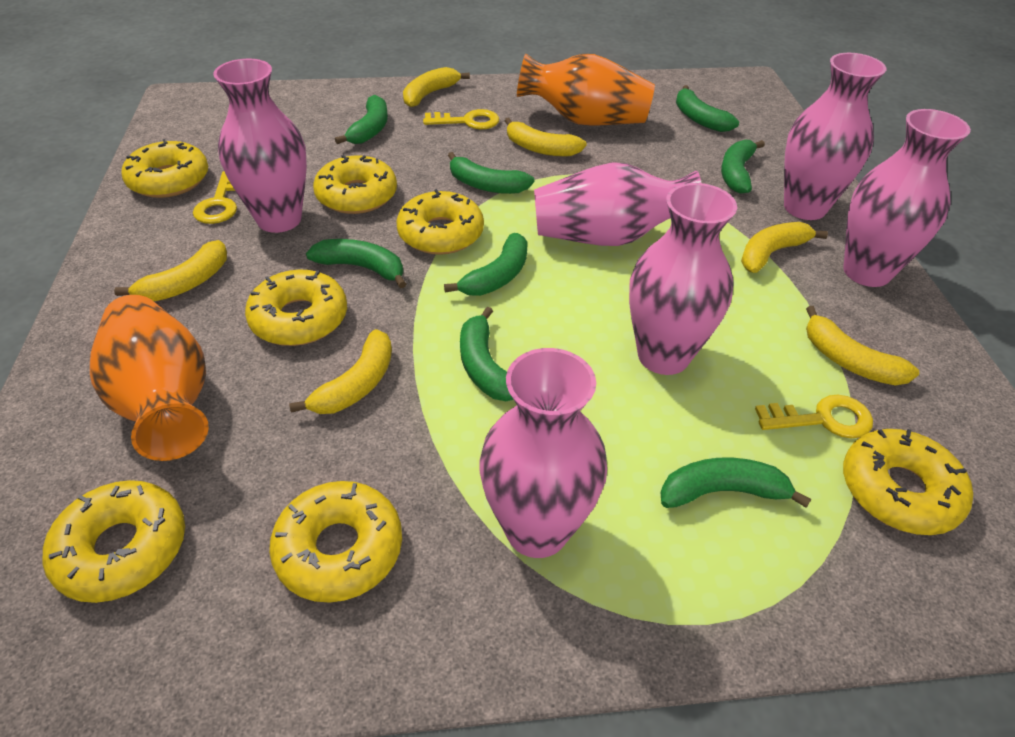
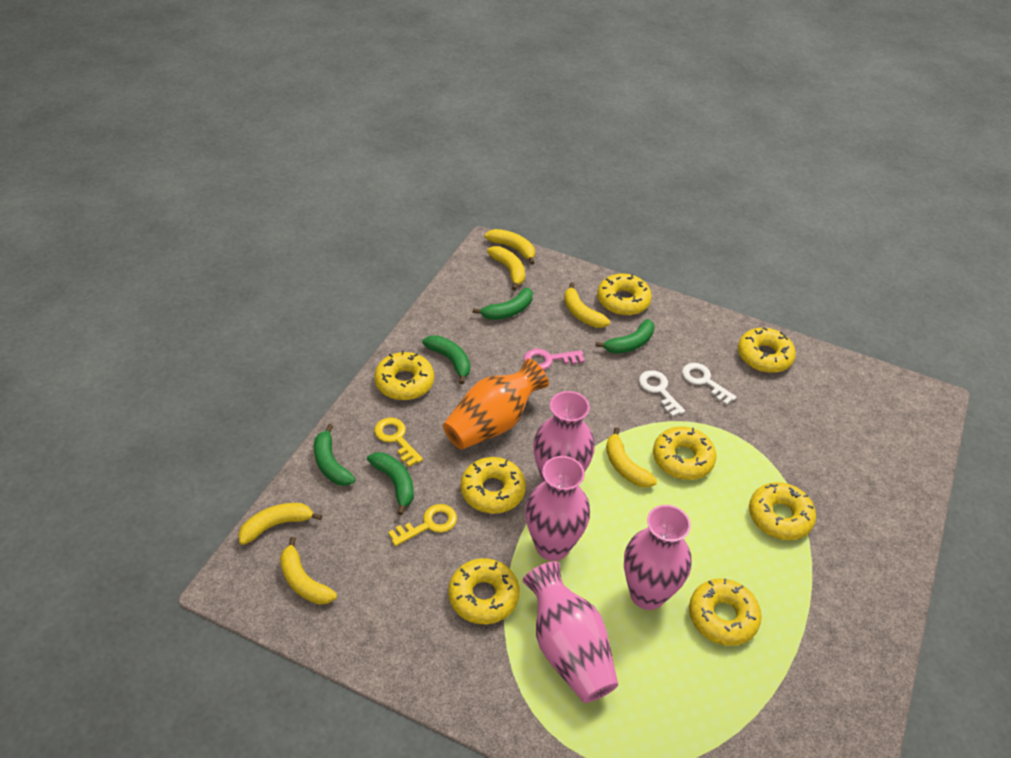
green banana: 8 -> 5
orange vase: 2 -> 1
pink key: 0 -> 1
pink vase: 6 -> 4
white key: 0 -> 2
yellow donut: 7 -> 8
yellow key: 3 -> 2

